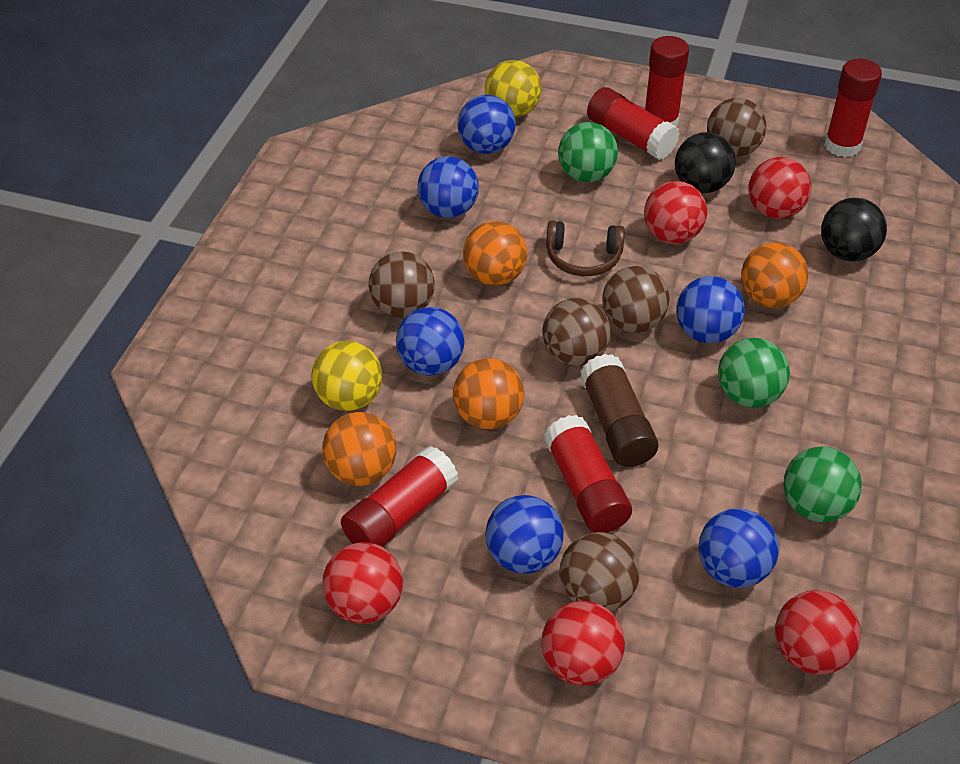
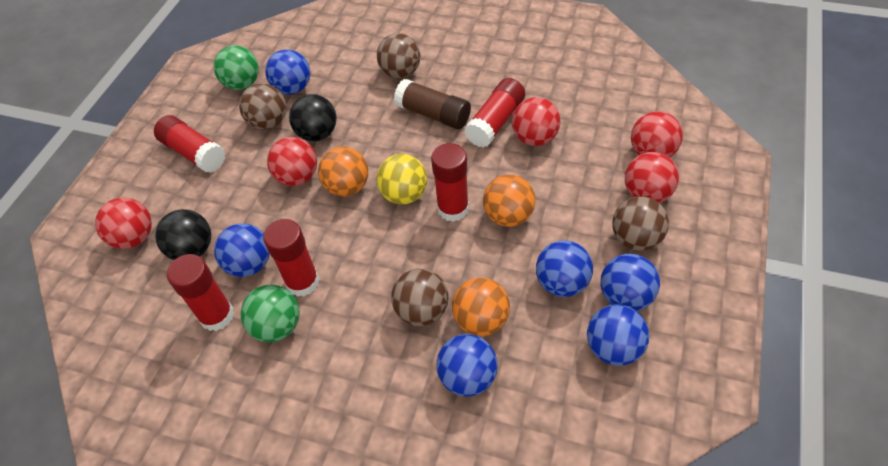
brown ball: 5 -> 4
brown headphones: 1 -> 0
green ball: 3 -> 2
orange ball: 4 -> 3
yellow ball: 2 -> 1

